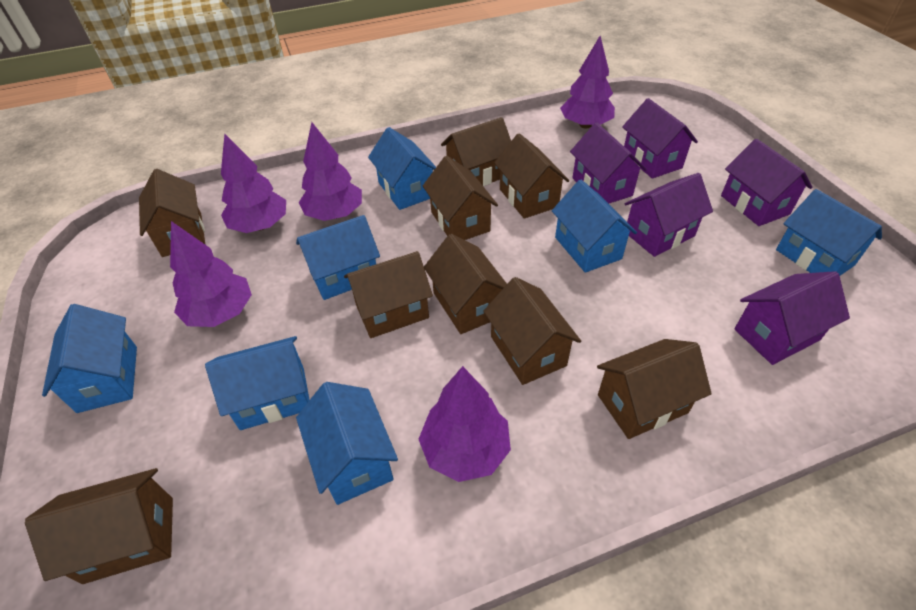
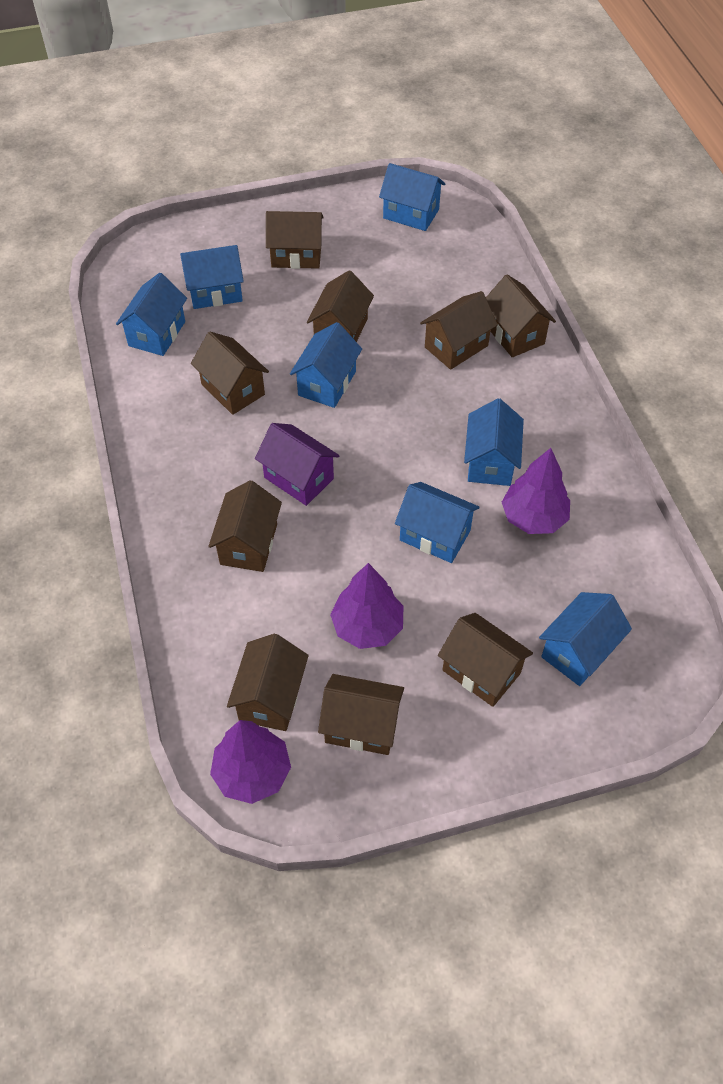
purple house: 5 -> 1
purple tree: 5 -> 3

